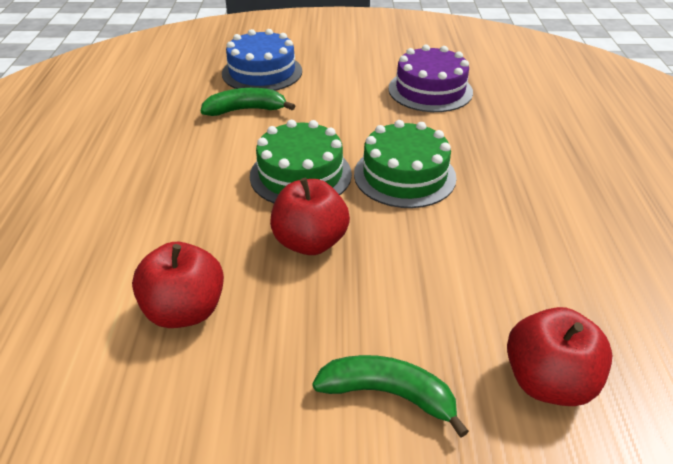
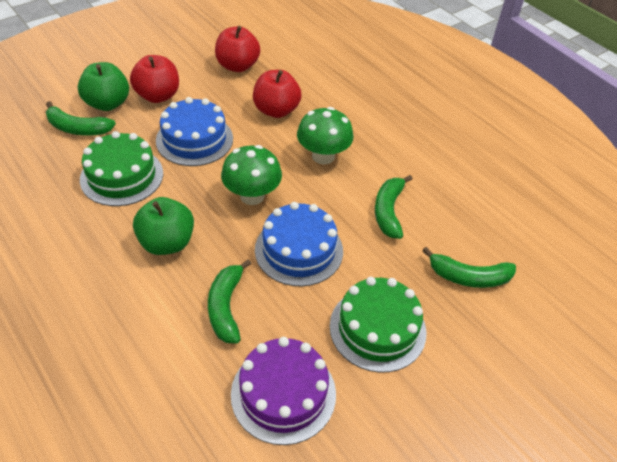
blue cake: 1 -> 2
green apple: 0 -> 2
green banana: 2 -> 4
green mushroom: 0 -> 2

